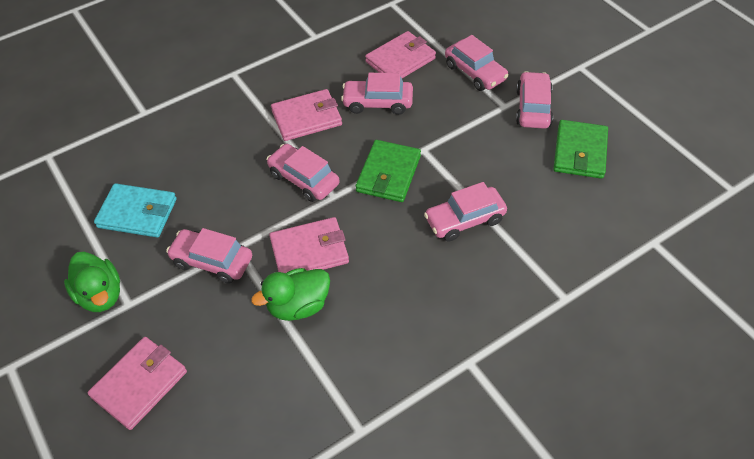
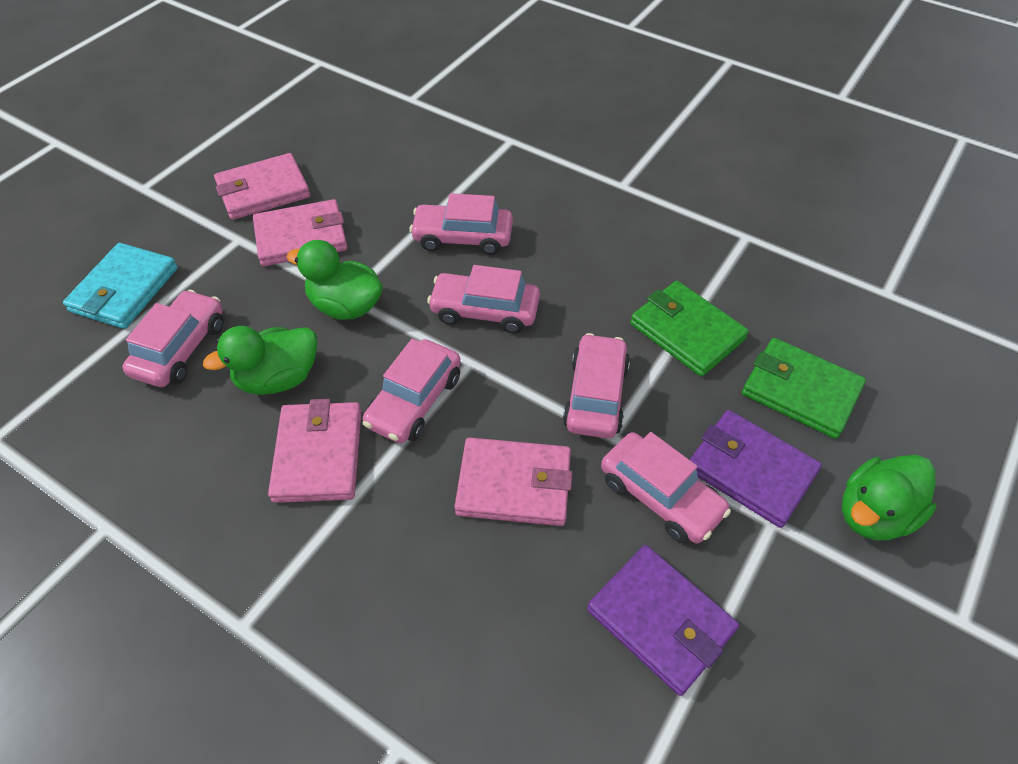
green duck: 2 -> 3
purple wallet: 0 -> 2

